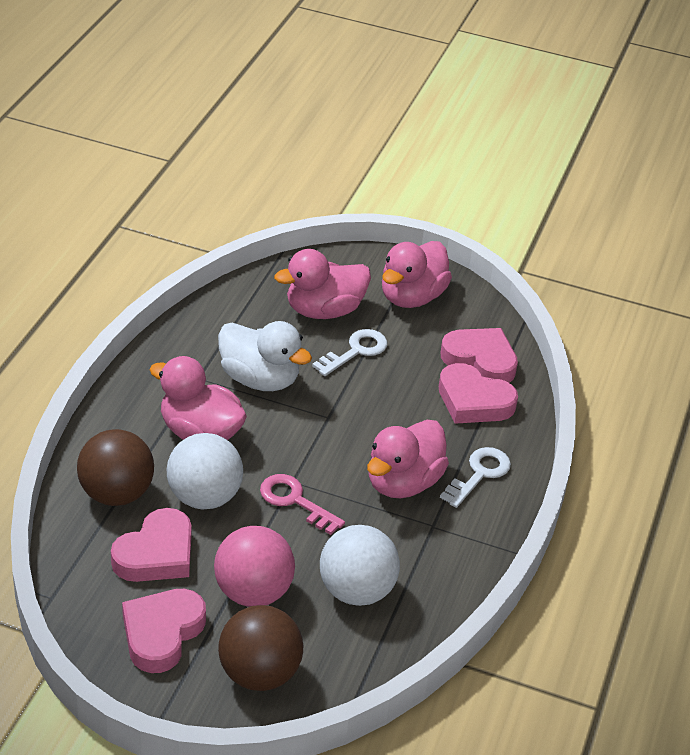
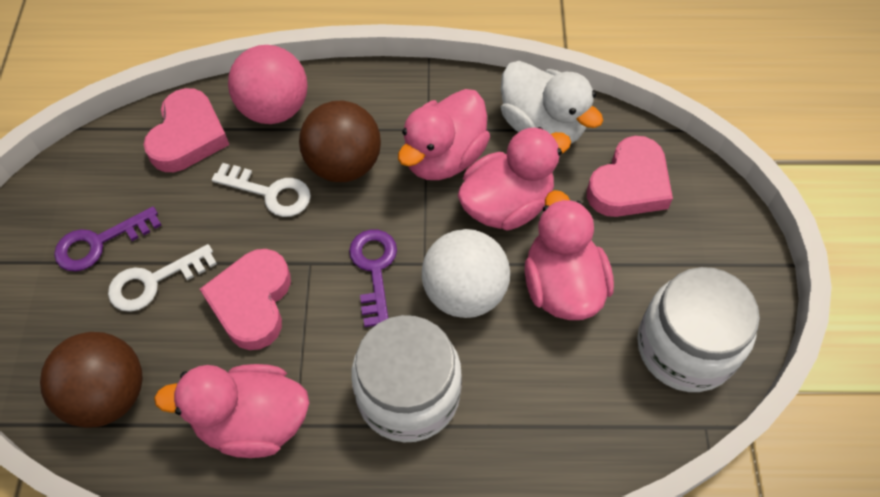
pink heart: 4 -> 3
pink key: 1 -> 0
purple key: 0 -> 2
white ball: 2 -> 1
white jar: 0 -> 2

